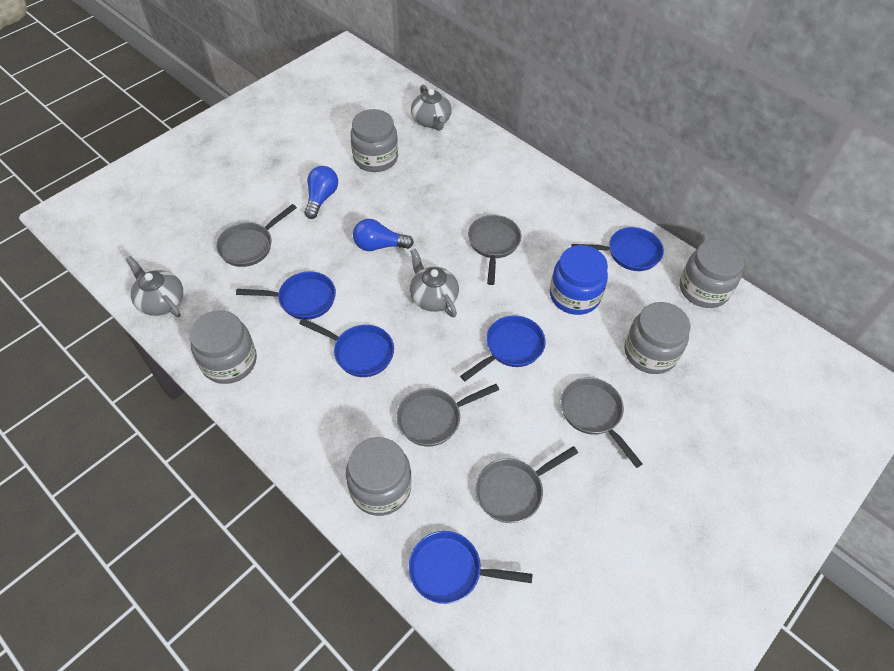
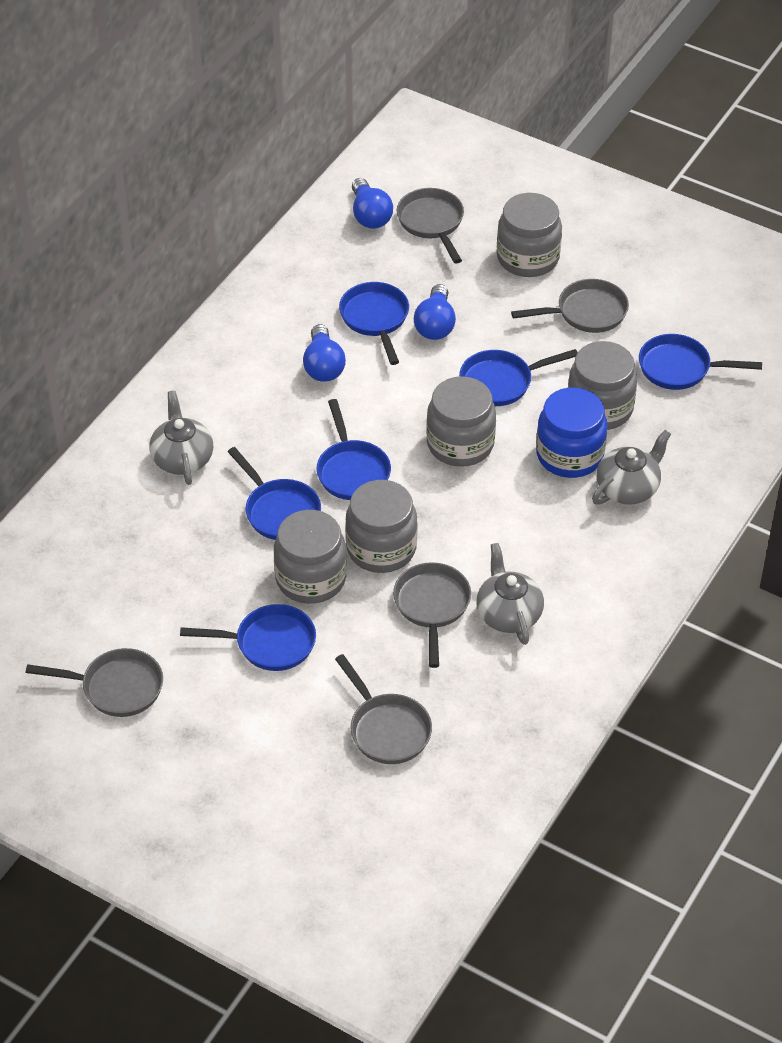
blue light bulb: 2 -> 3
blue pan: 5 -> 6

